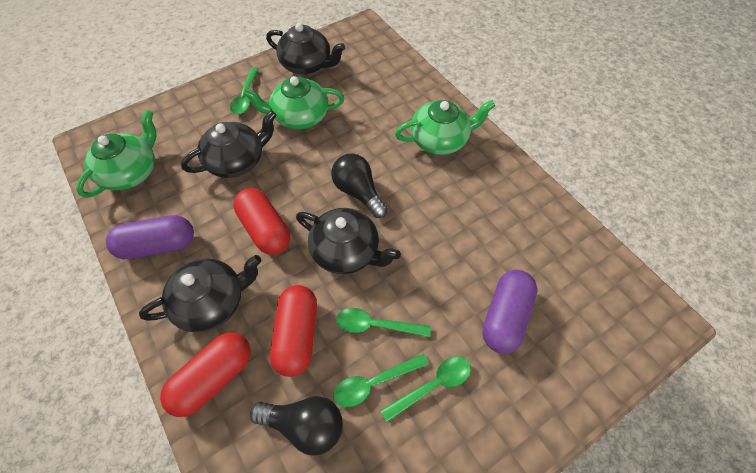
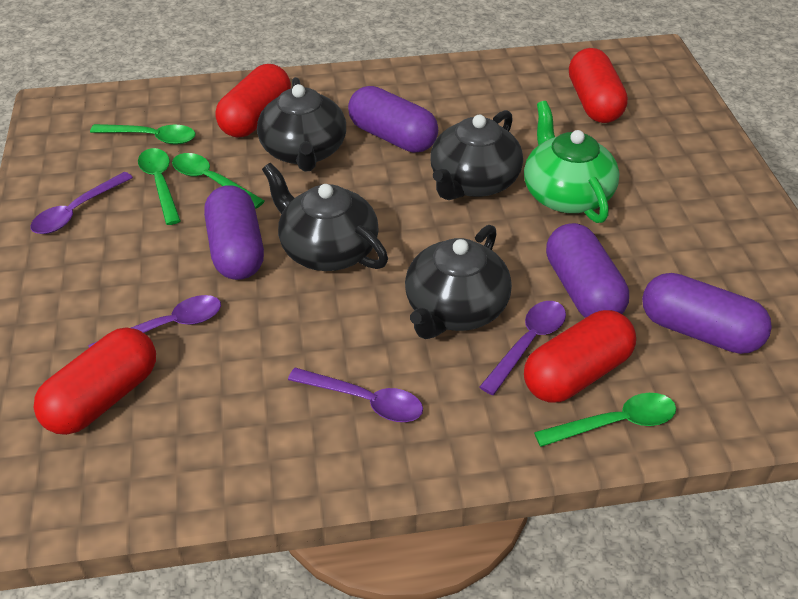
black light bulb: 2 -> 0
green teapot: 3 -> 1
purple capsule: 2 -> 4
purple spoon: 0 -> 4
red capsule: 3 -> 4

